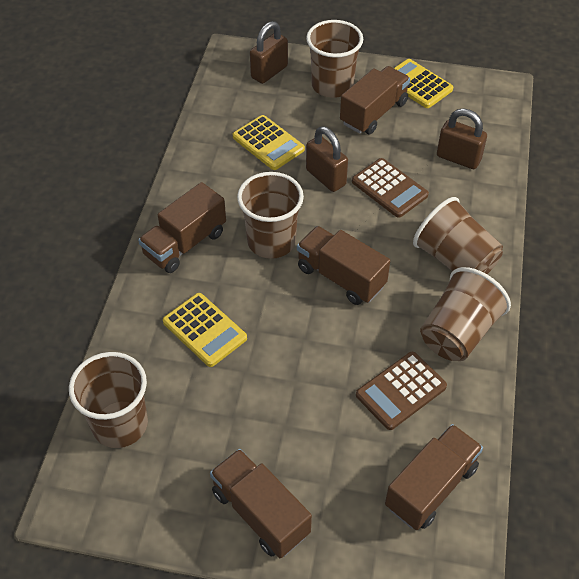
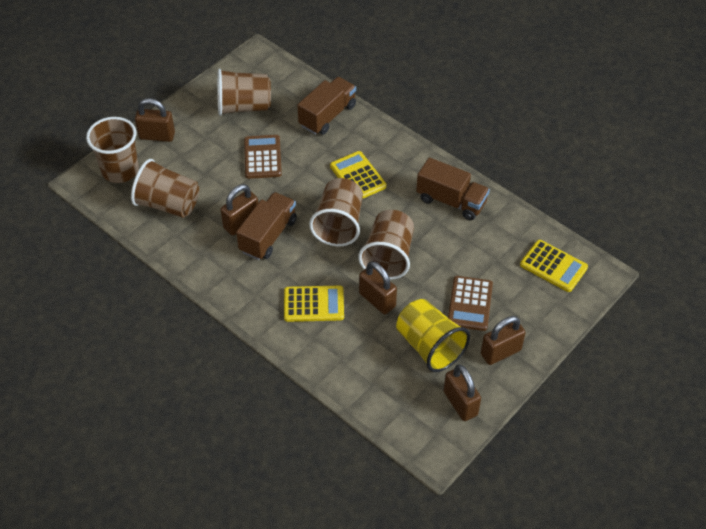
brown padlock: 3 -> 5
brown truck: 5 -> 3
yellow cup: 0 -> 1

